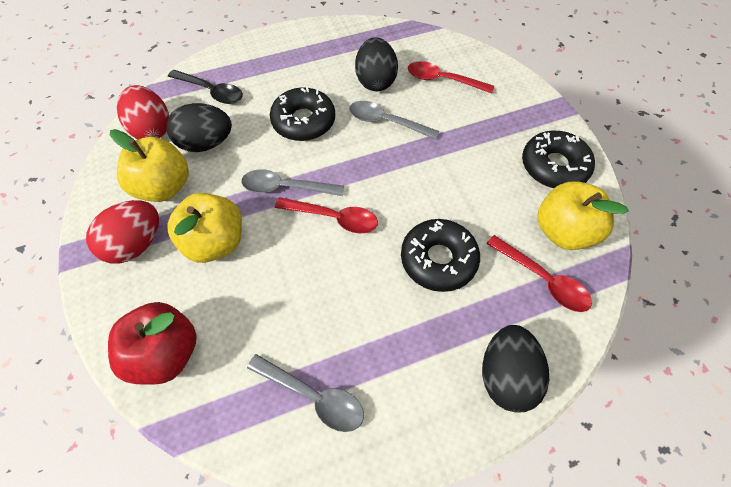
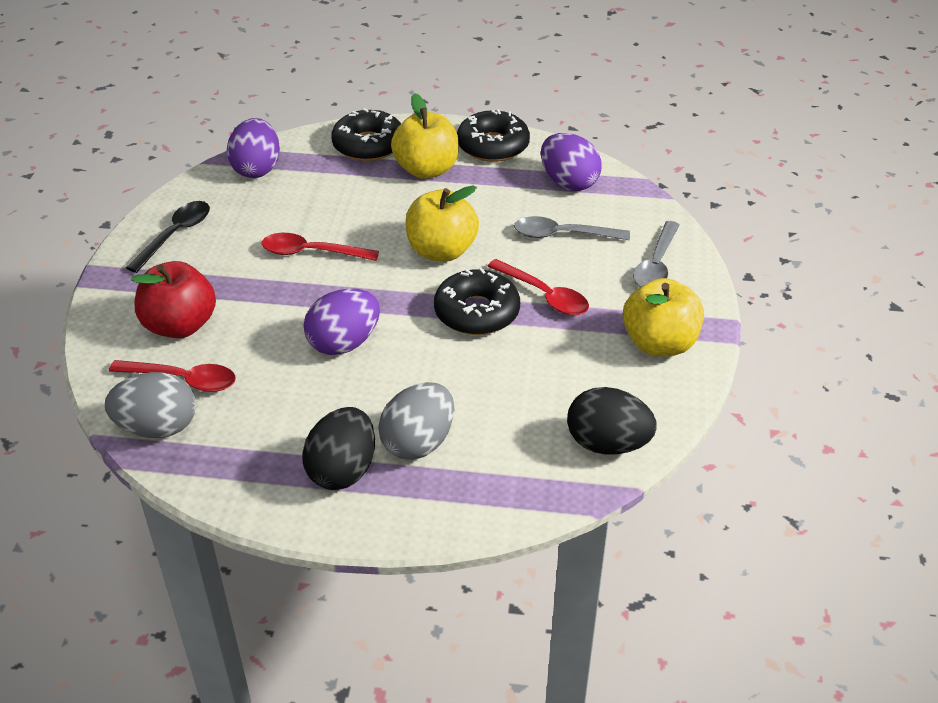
black egg: 3 -> 2
grey egg: 0 -> 2
grey spoon: 3 -> 2
purple egg: 0 -> 3
red egg: 2 -> 0

